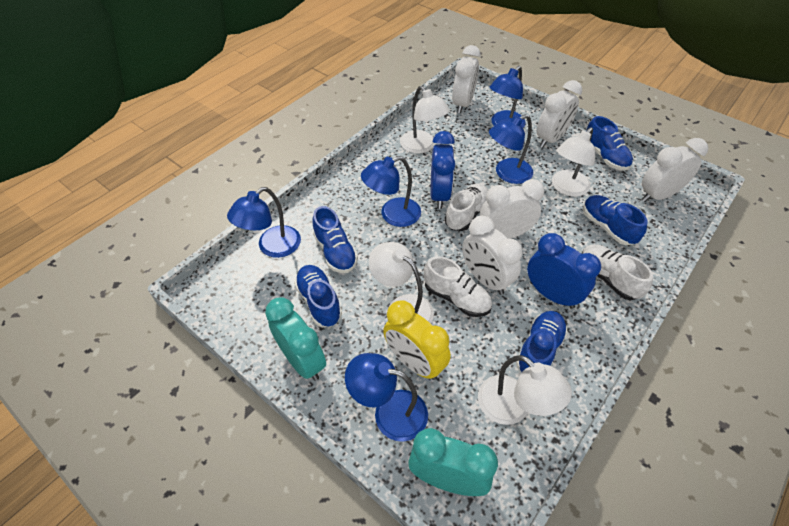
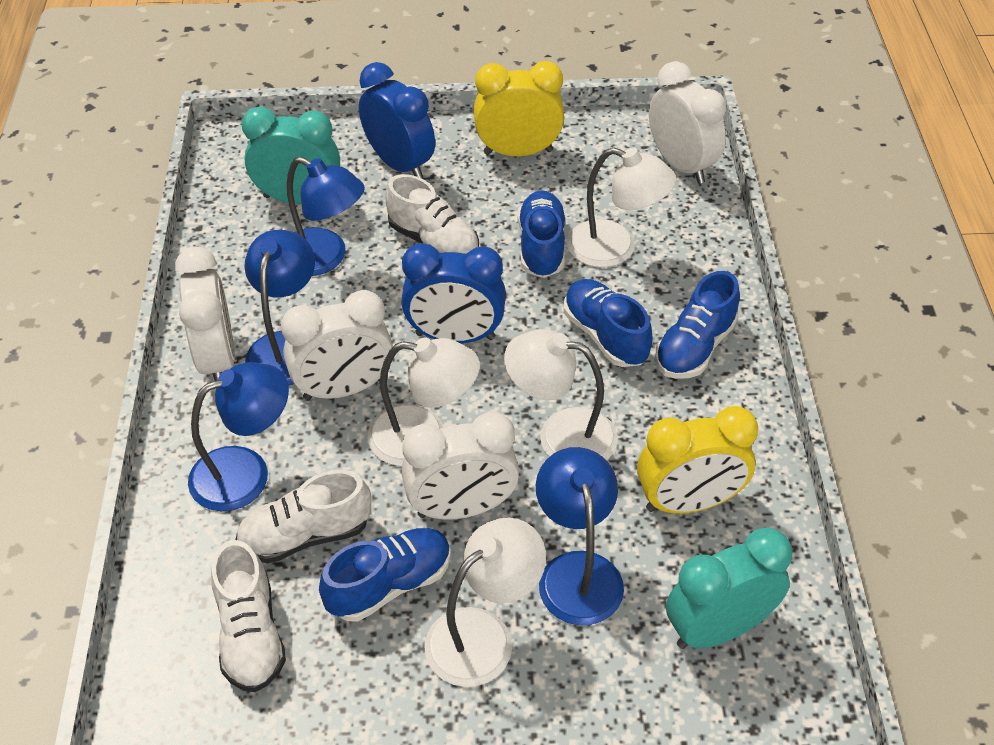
blue lamp: 5 -> 4
blue shoe: 5 -> 4
white clock: 5 -> 4
yellow clock: 1 -> 2

